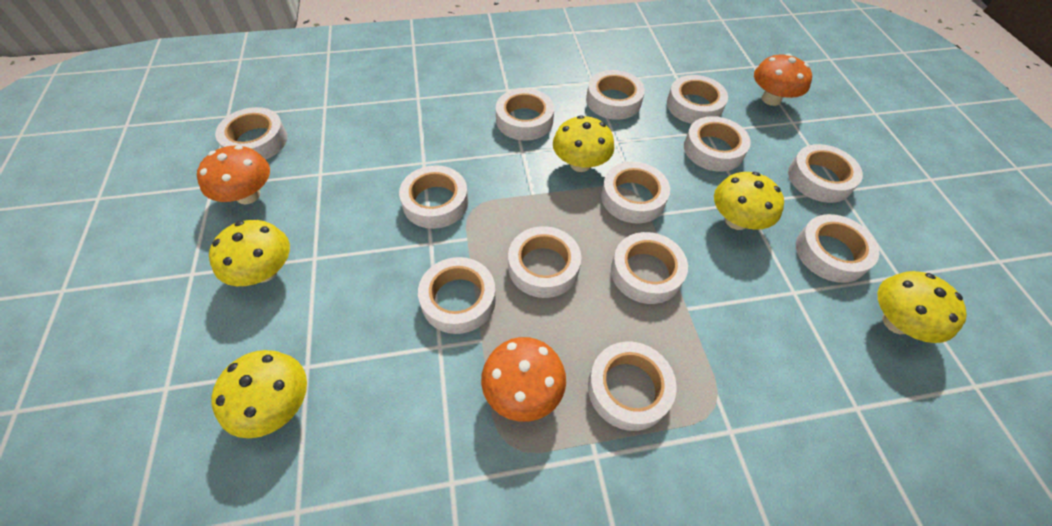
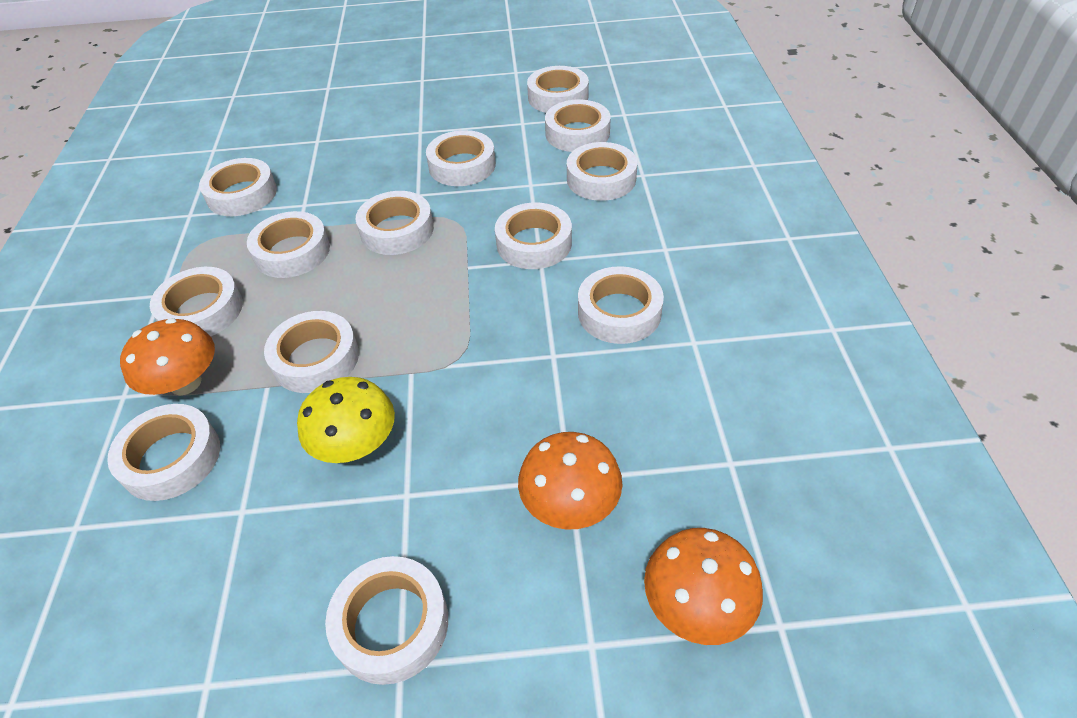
yellow mushroom: 5 -> 1

